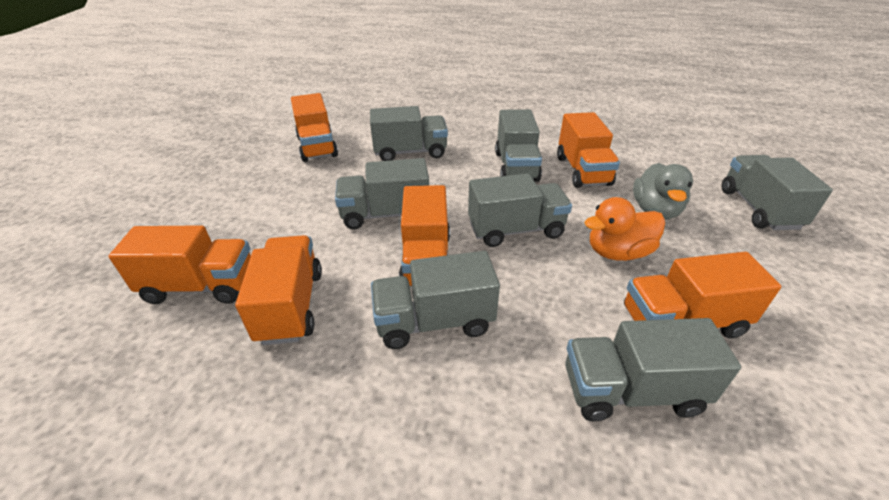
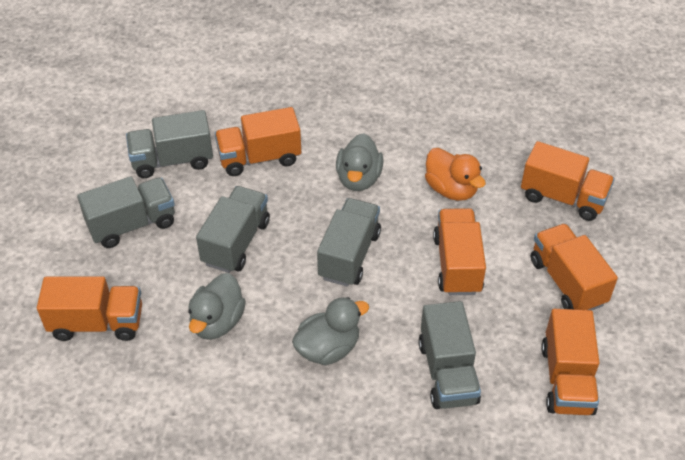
grey duck: 1 -> 3
grey truck: 7 -> 5

